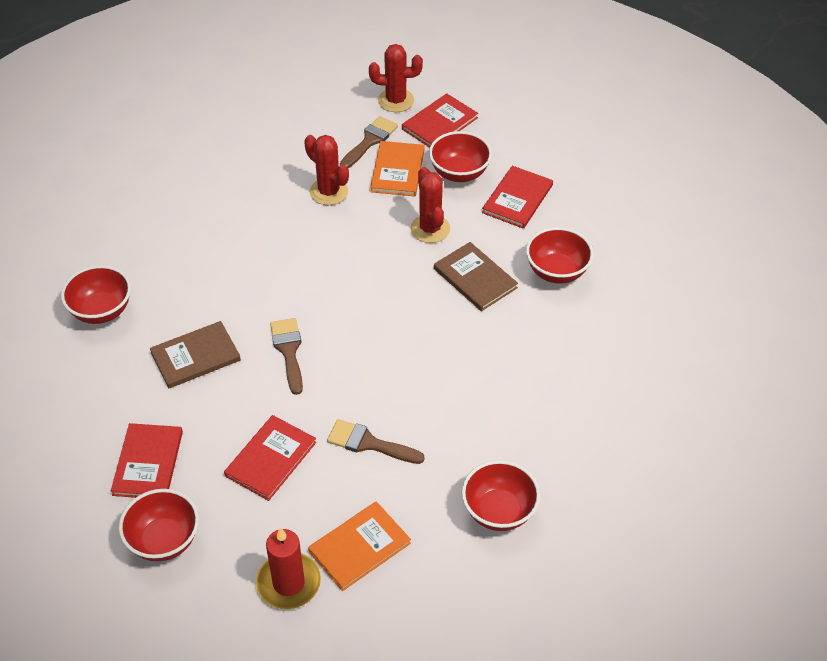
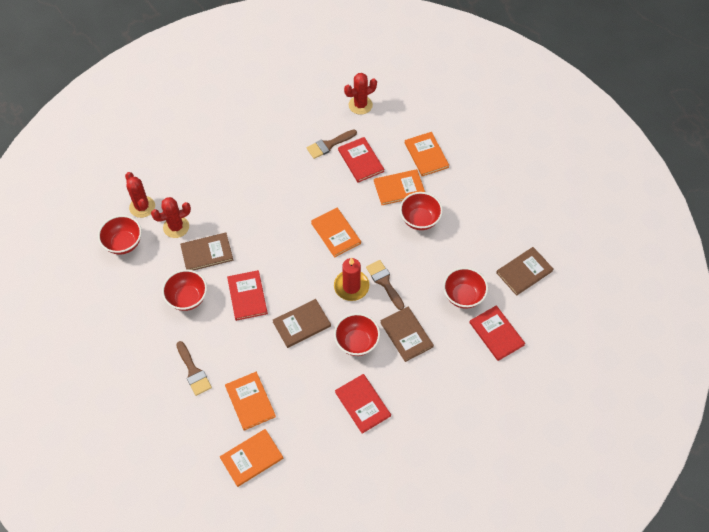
brown book: 2 -> 4
orange book: 2 -> 5

